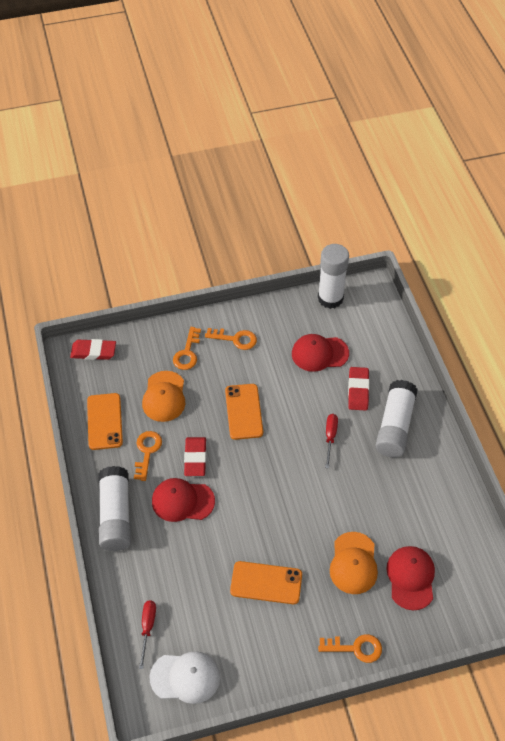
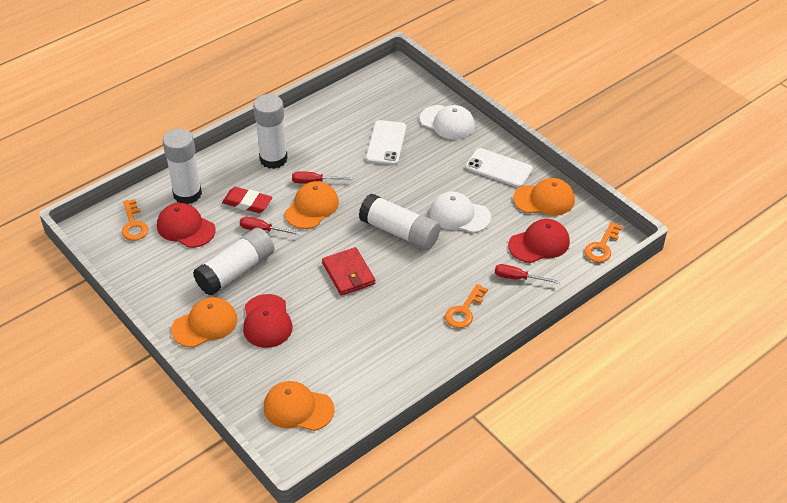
orange cap: 2 -> 4
orange key: 4 -> 3
orange phone: 3 -> 0
red eraser: 3 -> 1
red screwdriver: 2 -> 3
red wallet: 0 -> 1
white cap: 1 -> 2
white glue stick: 3 -> 4
white phone: 0 -> 2

